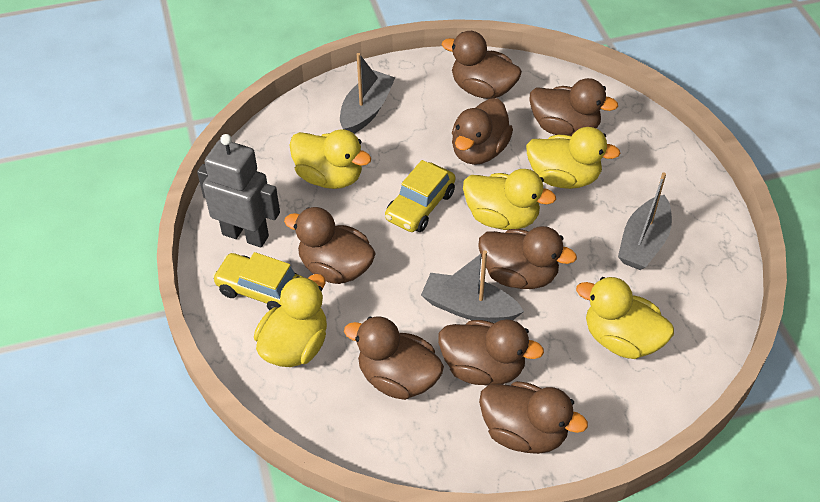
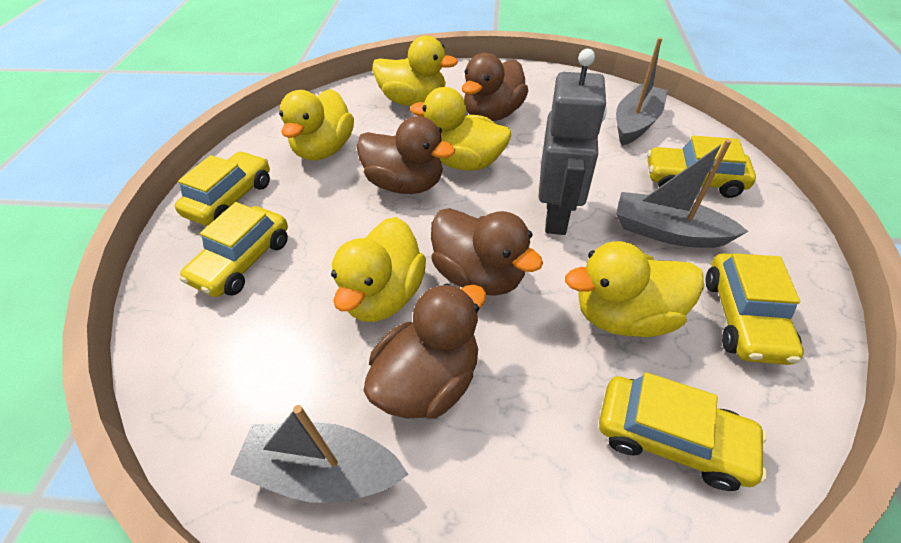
brown duck: 8 -> 4
yellow car: 2 -> 5

